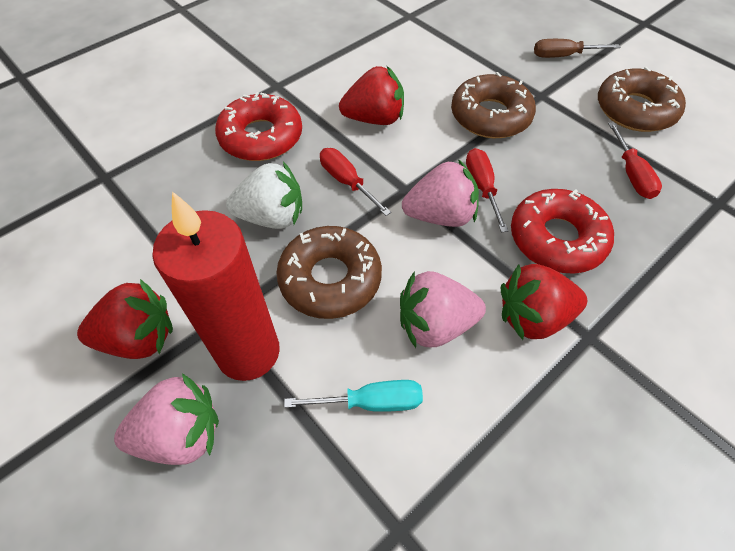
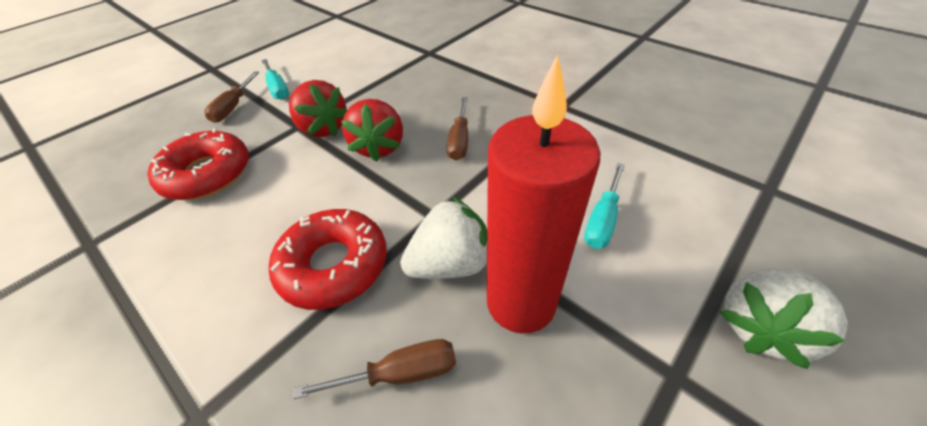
brown donut: 3 -> 0
brown screwdriver: 1 -> 3
pink strawberry: 3 -> 0
red screwdriver: 3 -> 0
red strawberry: 3 -> 2
turquoise screwdriver: 1 -> 2
white strawberry: 1 -> 2

